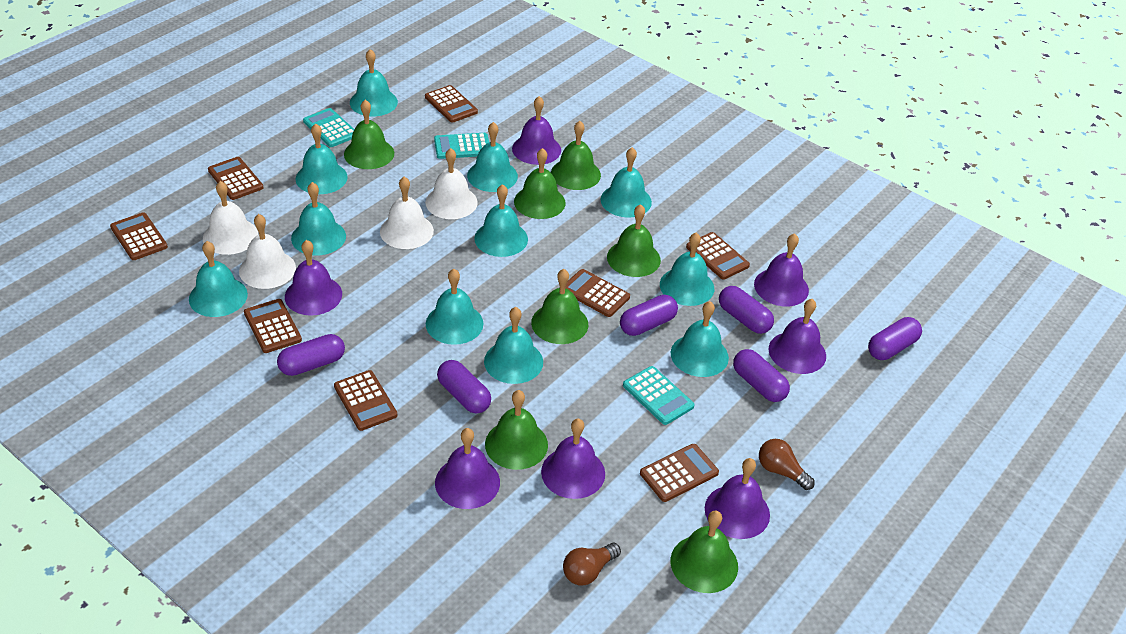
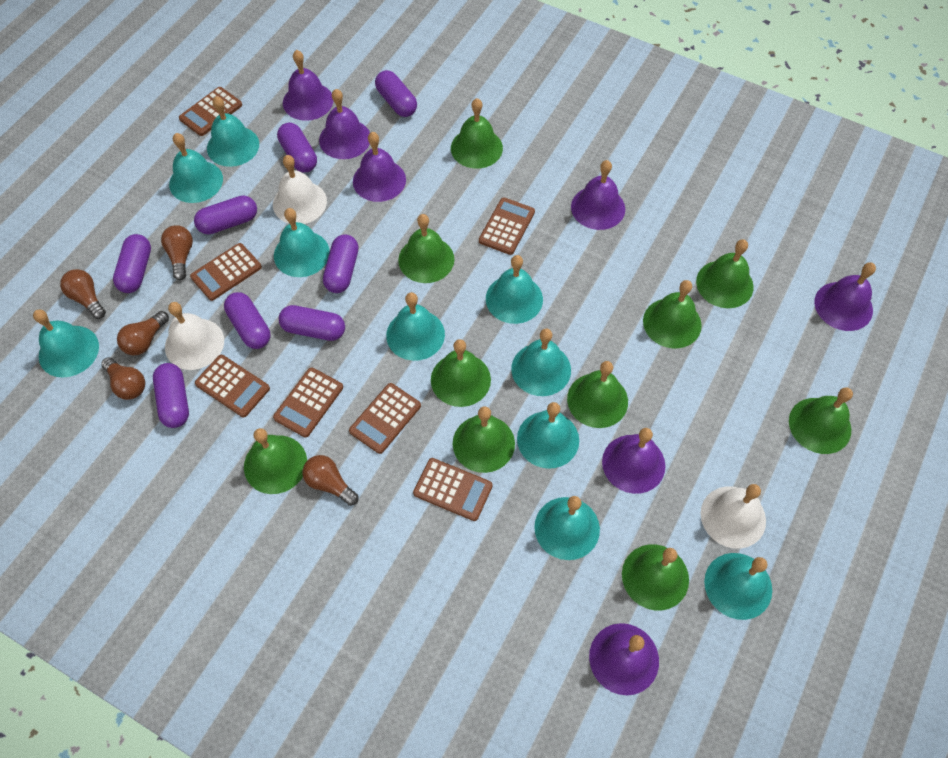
brown calculator: 8 -> 7
brown light bulb: 2 -> 5
green bell: 7 -> 10
purple capsule: 6 -> 8
turquoise bell: 11 -> 10
turquoise calculator: 3 -> 0
white bell: 4 -> 3

